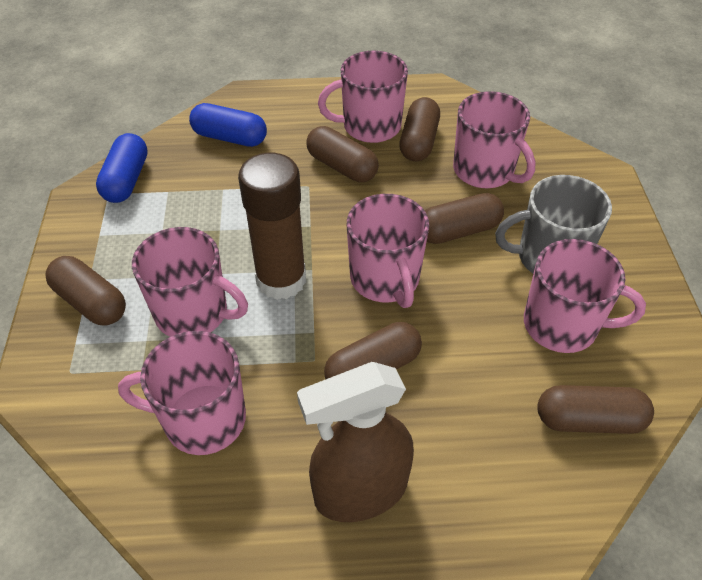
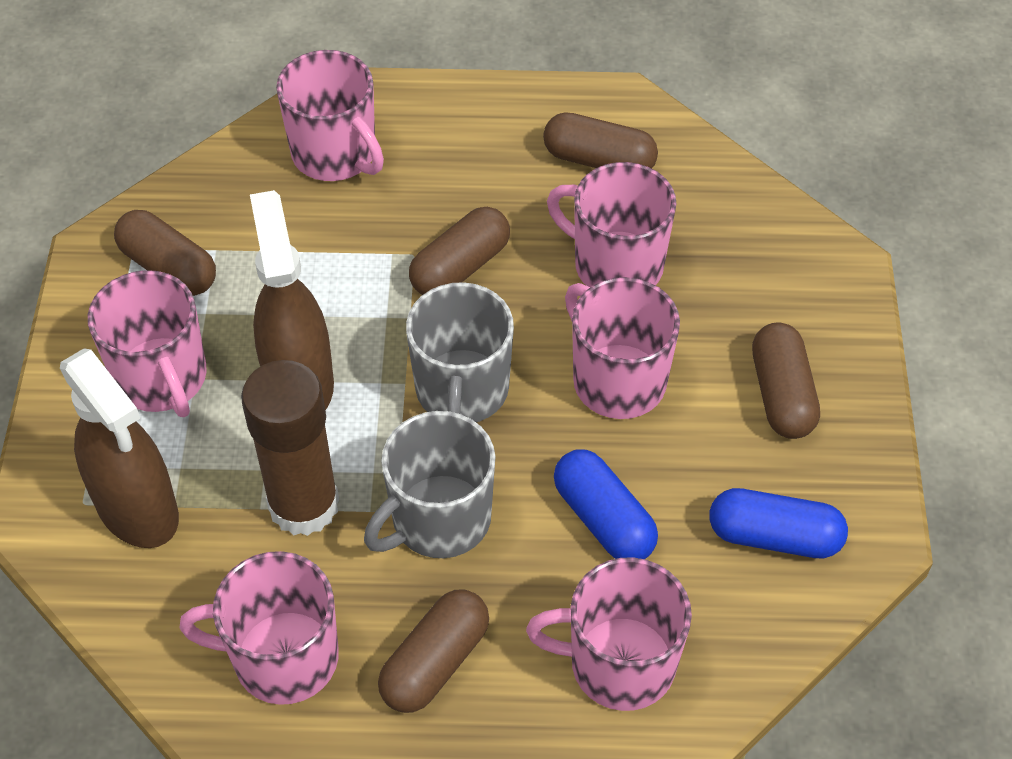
brown capsule: 6 -> 5
brown spray bottle: 1 -> 2
grey mug: 1 -> 2

